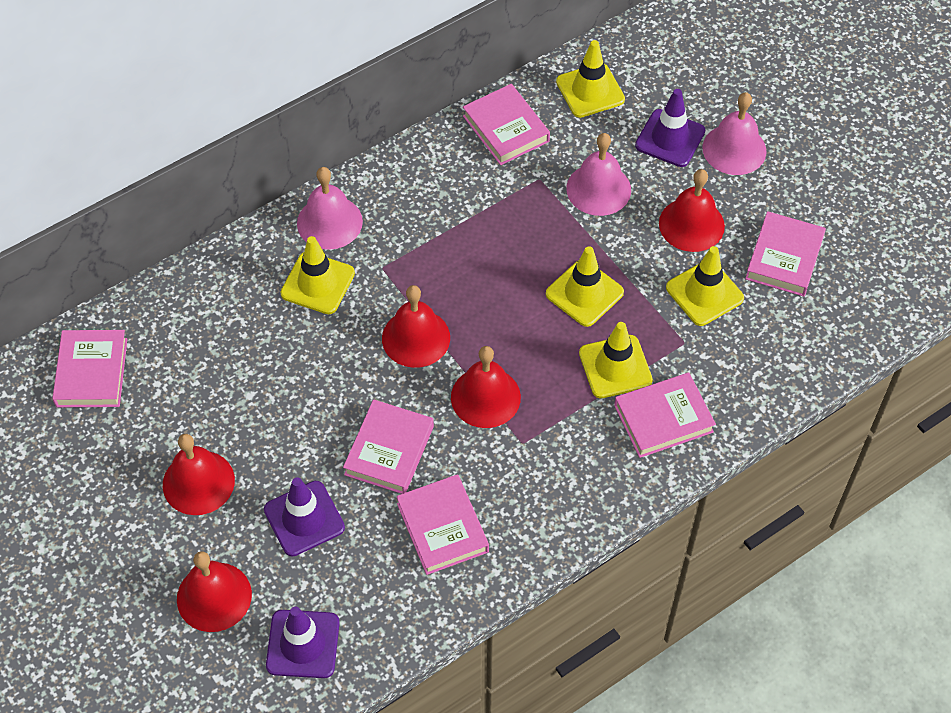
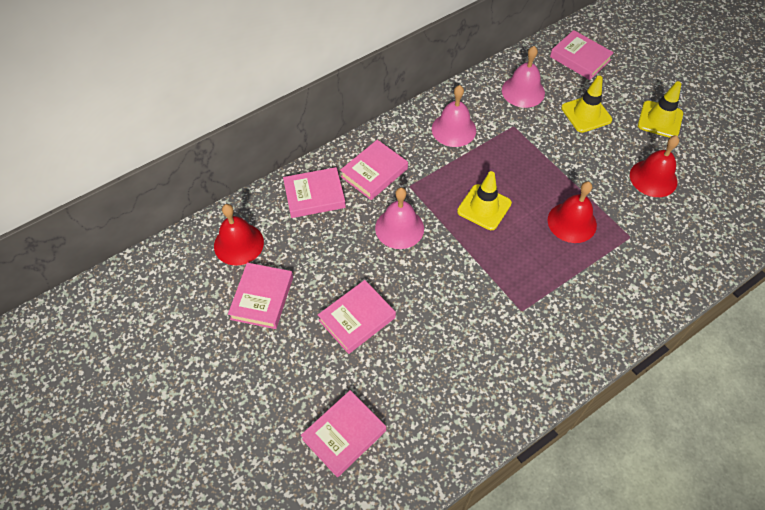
purple traffic cone: 3 -> 0
red bell: 5 -> 3
yellow traffic cone: 5 -> 3

